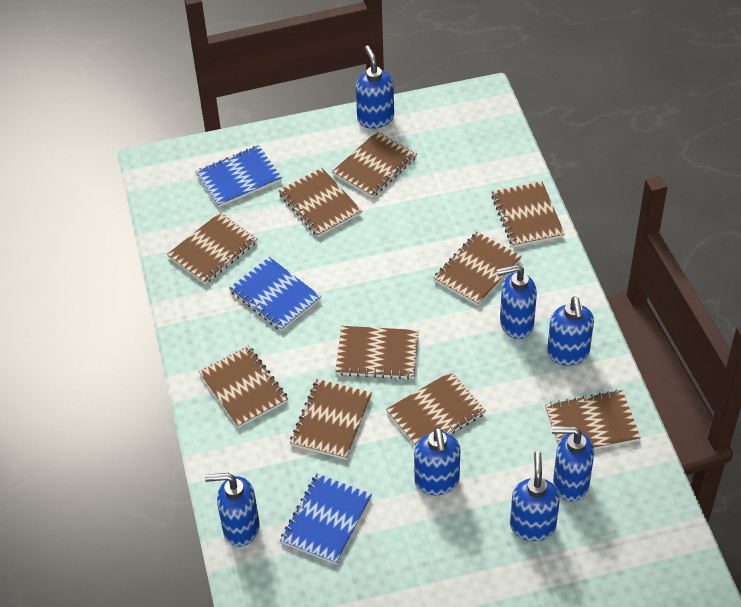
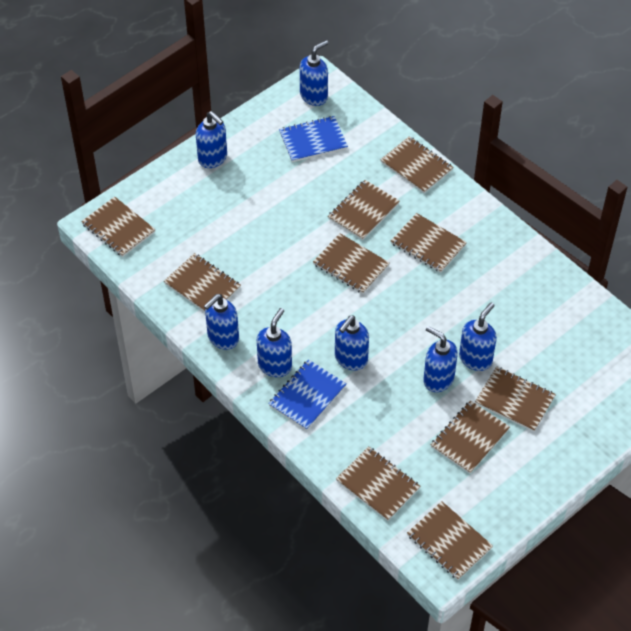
blue notebook: 3 -> 2

